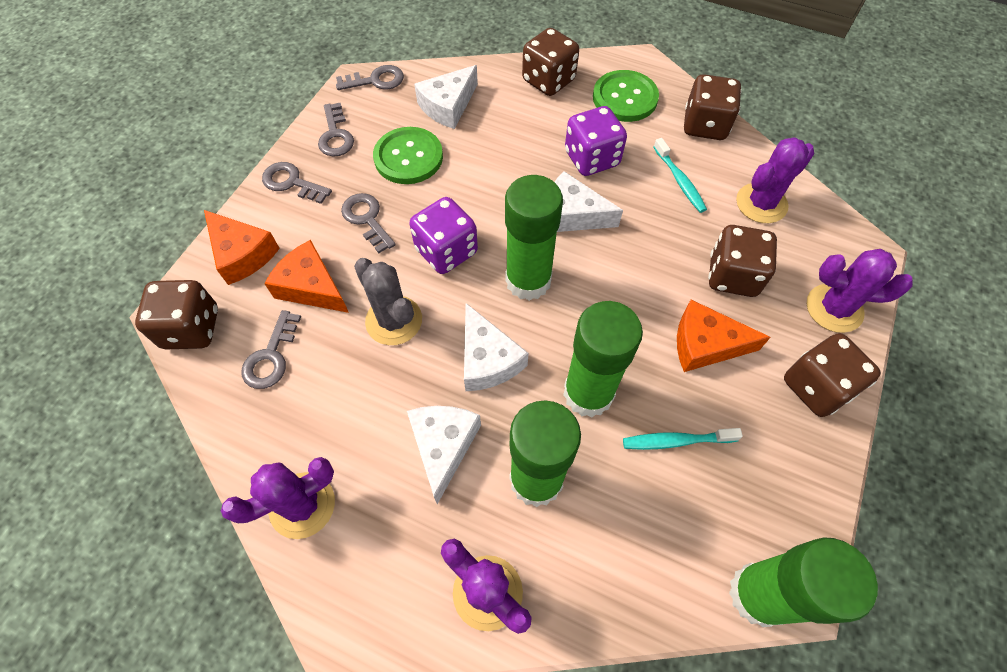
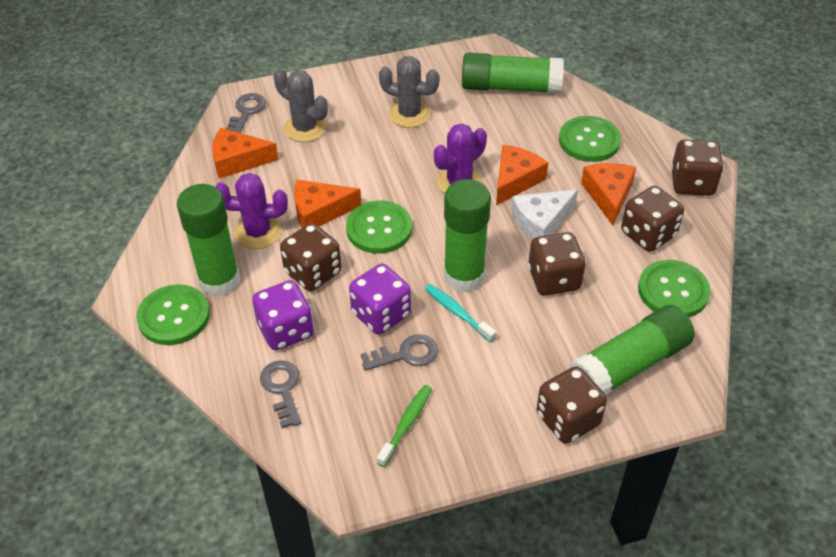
green button: 2 -> 4
green toothbrush: 0 -> 1
grey cactus: 1 -> 2
grey key: 5 -> 3
orange cheese: 3 -> 4
purple cactus: 4 -> 2
turquoise toothbrush: 2 -> 1
white cheese: 4 -> 1

